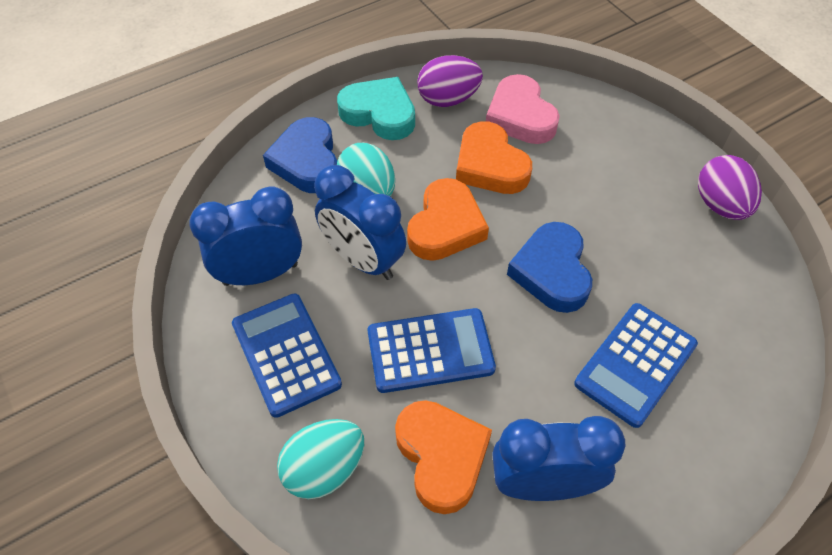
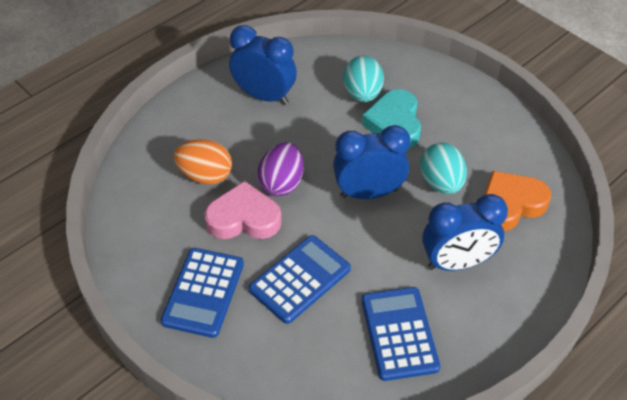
blue heart: 2 -> 0
orange egg: 0 -> 1
orange heart: 3 -> 1
purple egg: 2 -> 1

